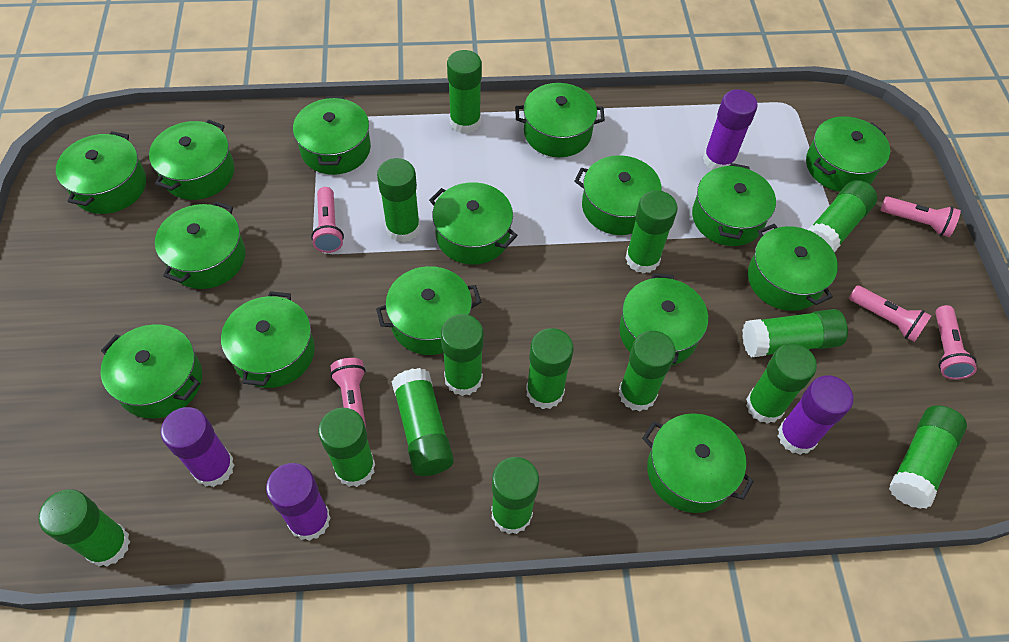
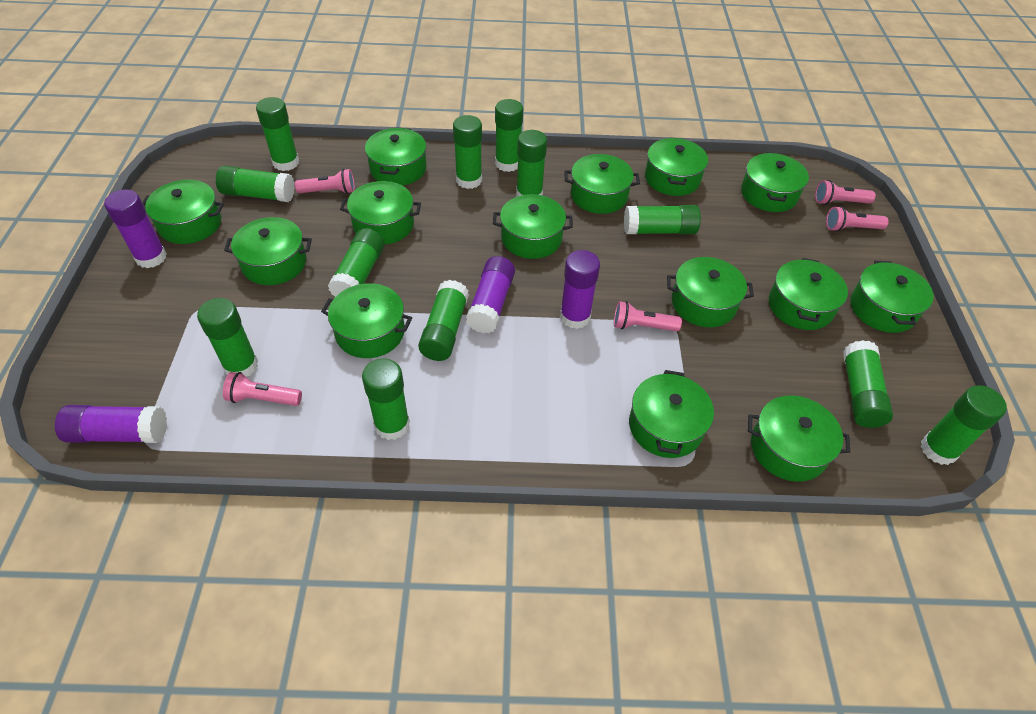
green glue stick: 14 -> 12
green pot: 15 -> 14

